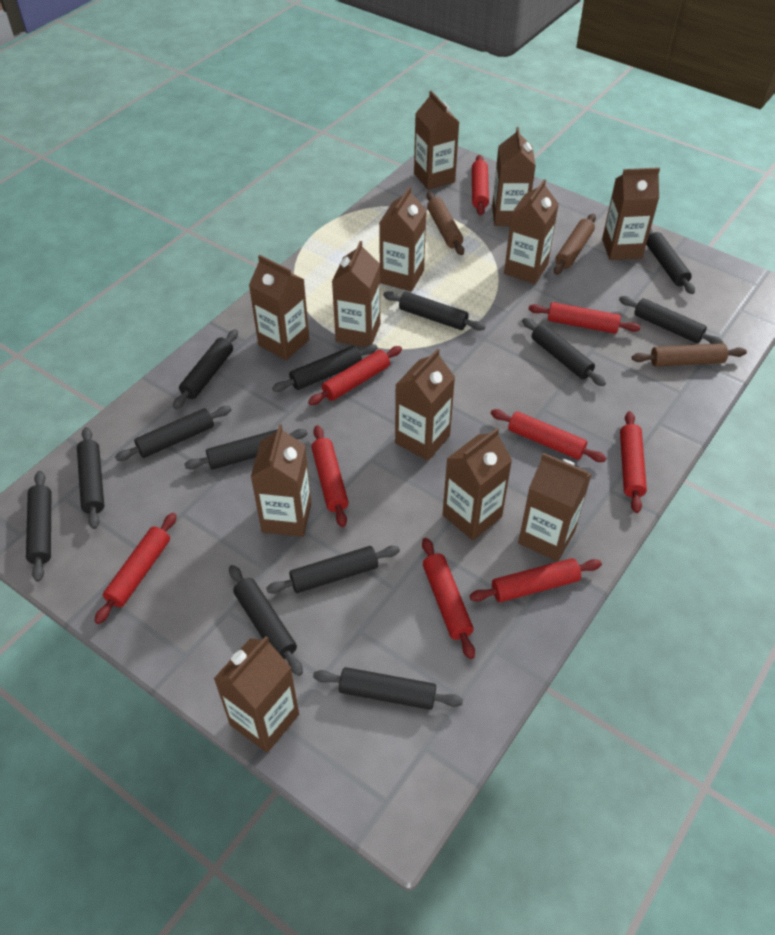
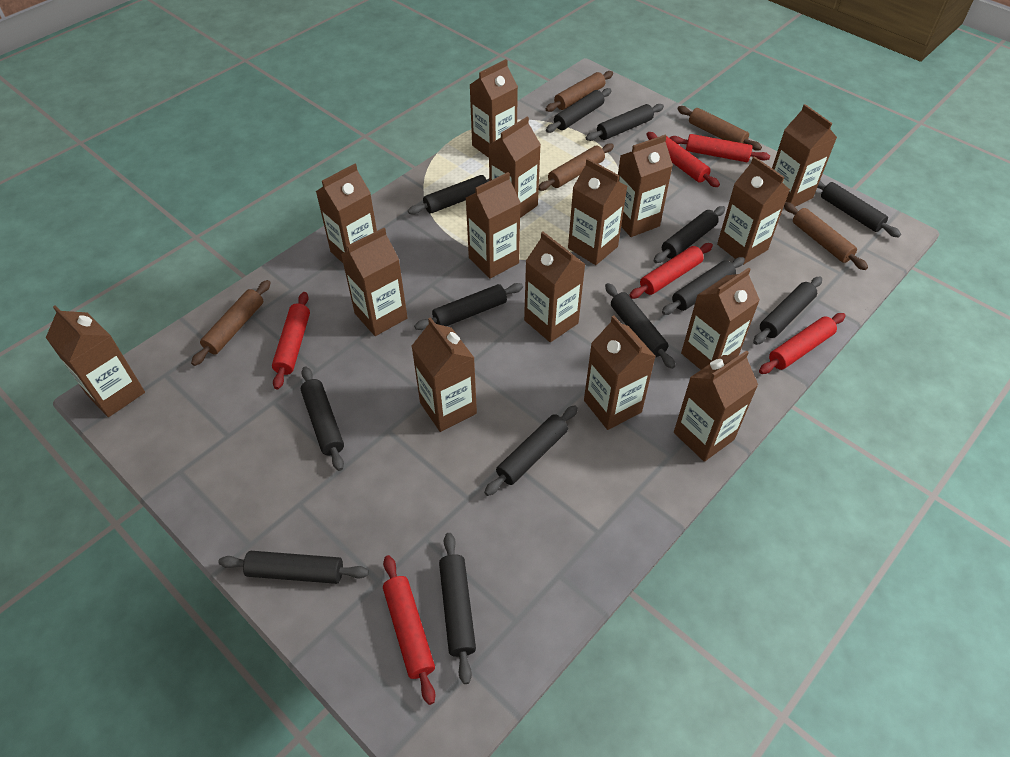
brown carton: 12 -> 15
brown rolling pin: 3 -> 5
red rolling pin: 9 -> 6

